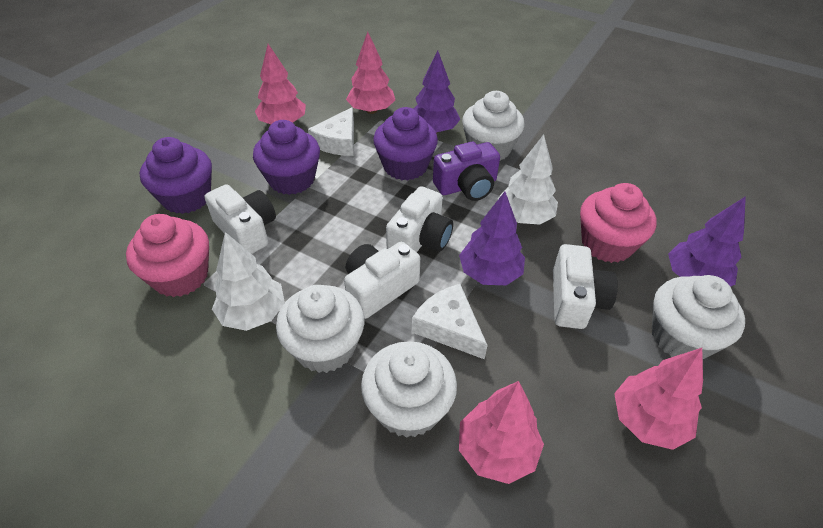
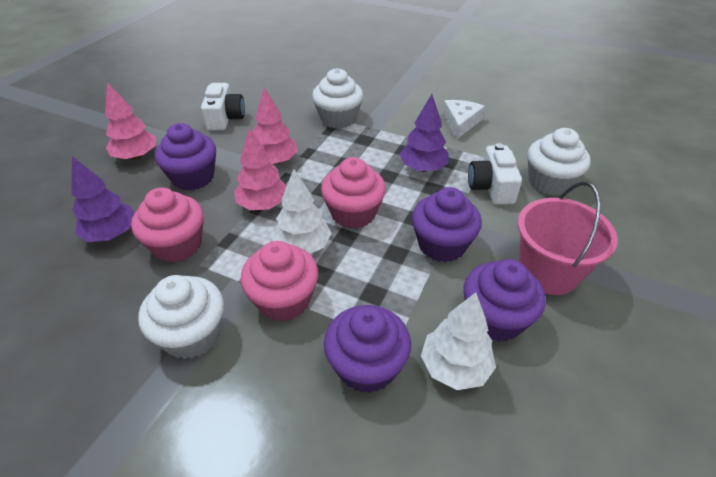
pink bucket: 0 -> 1
pink cupcake: 2 -> 3
pink tree: 4 -> 3
purple camera: 1 -> 0
purple cupcake: 3 -> 4
purple tree: 3 -> 2
white camera: 4 -> 2
white cheese: 2 -> 1
white cupcake: 4 -> 3

